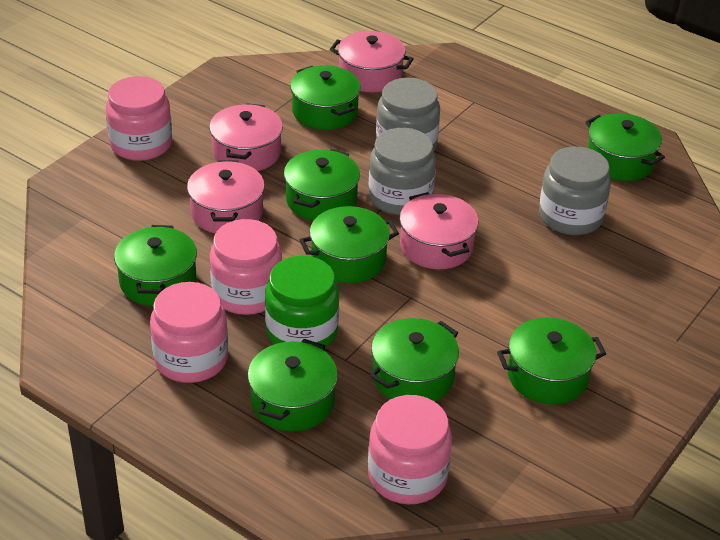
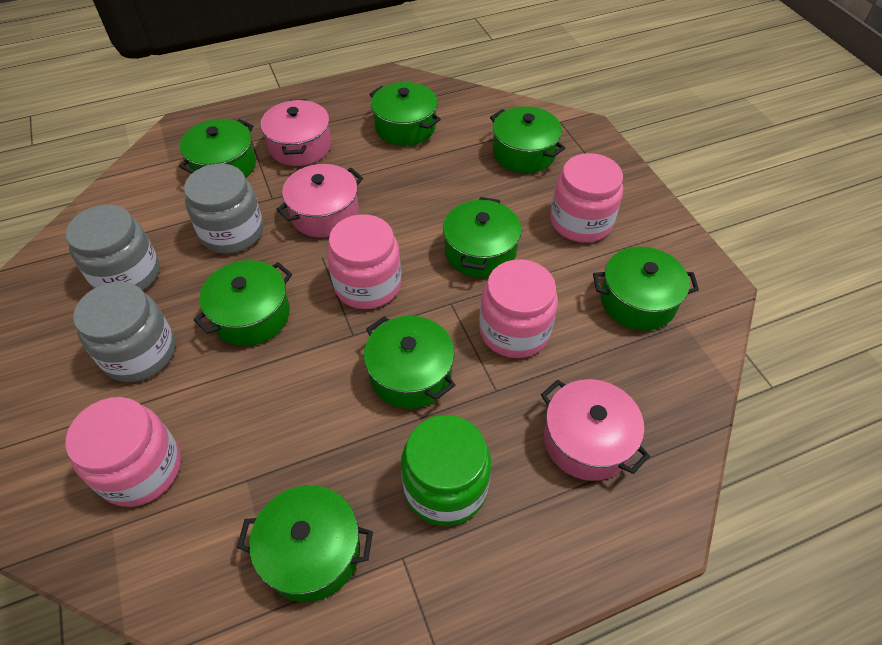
pink pot: 4 -> 3

